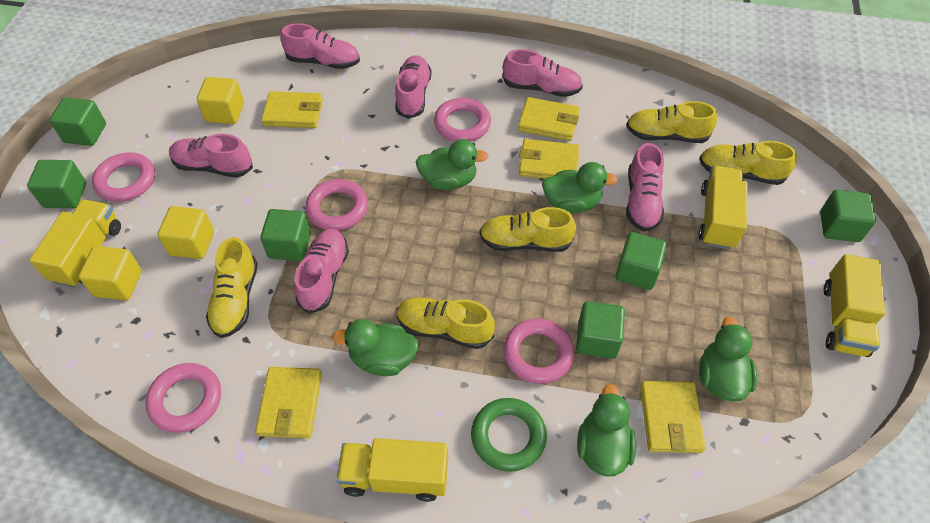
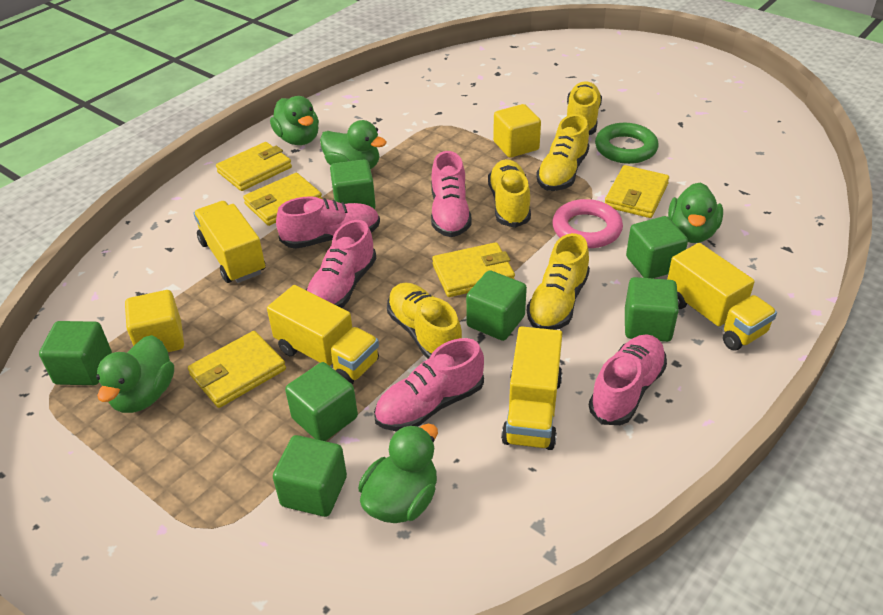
green cube: 6 -> 7
pink ring: 5 -> 1
pink shoe: 6 -> 5
yellow cube: 3 -> 2

